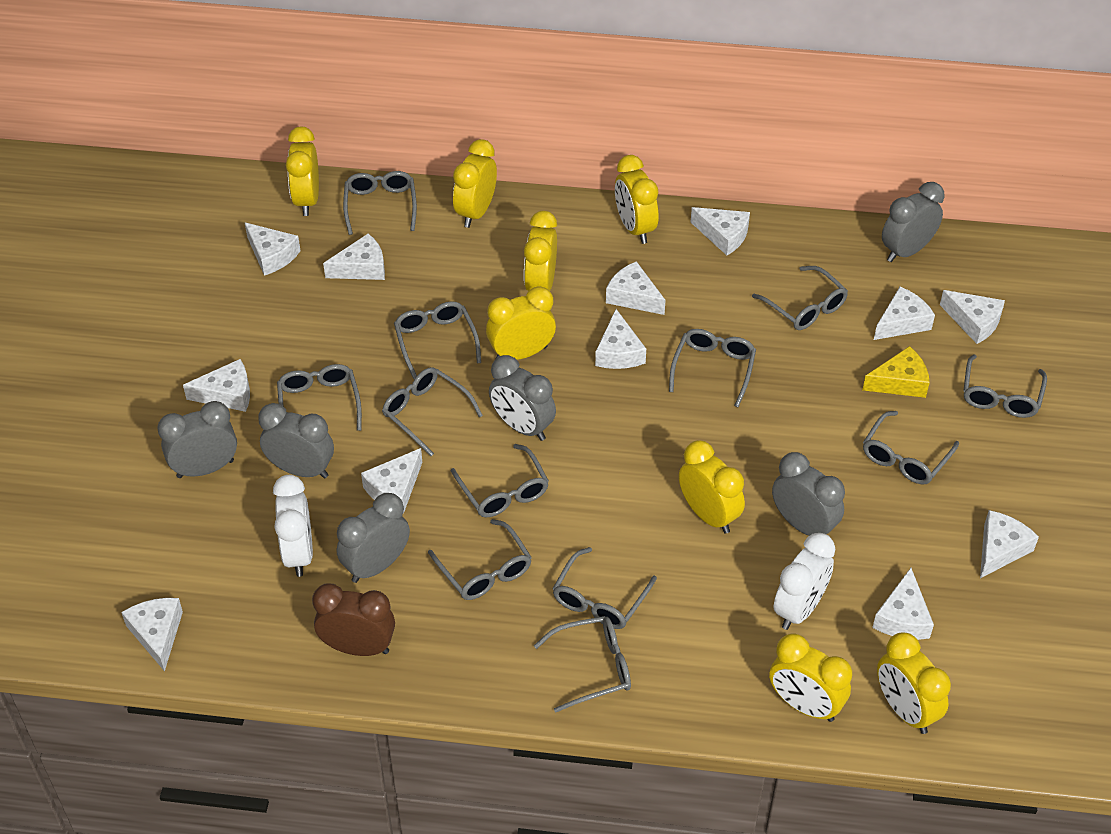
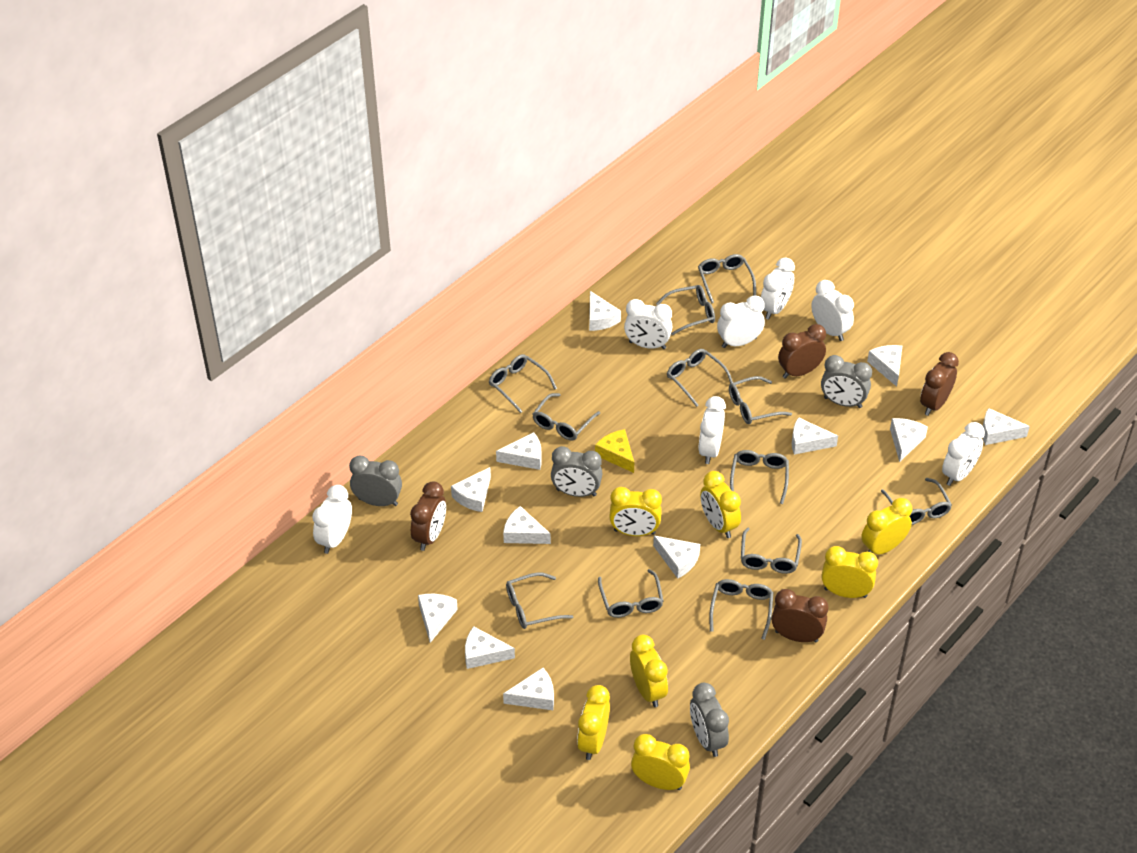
brown clock: 1 -> 4
grey clock: 6 -> 4
white clock: 2 -> 7
yellow clock: 8 -> 7

